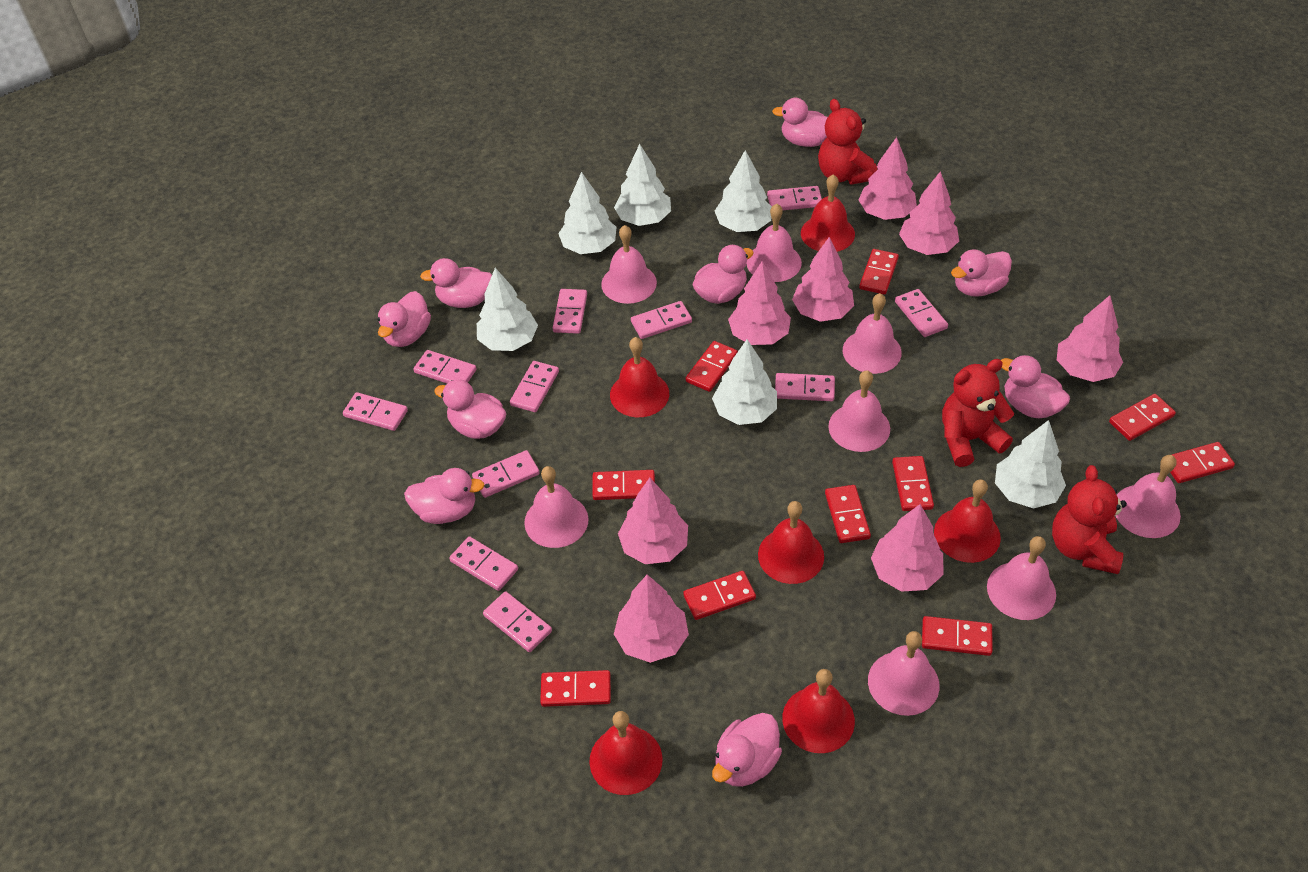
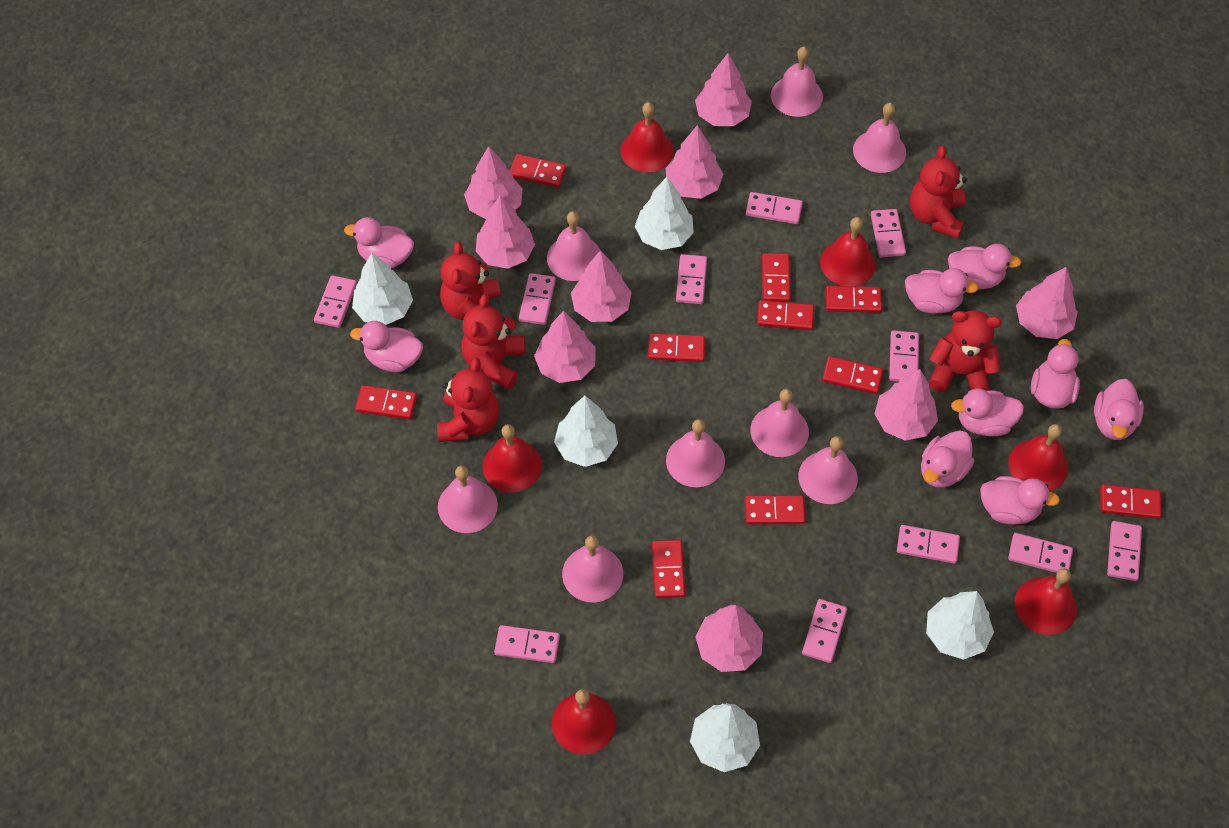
pink tree: 8 -> 9
red teddy bear: 3 -> 5
white tree: 6 -> 5

